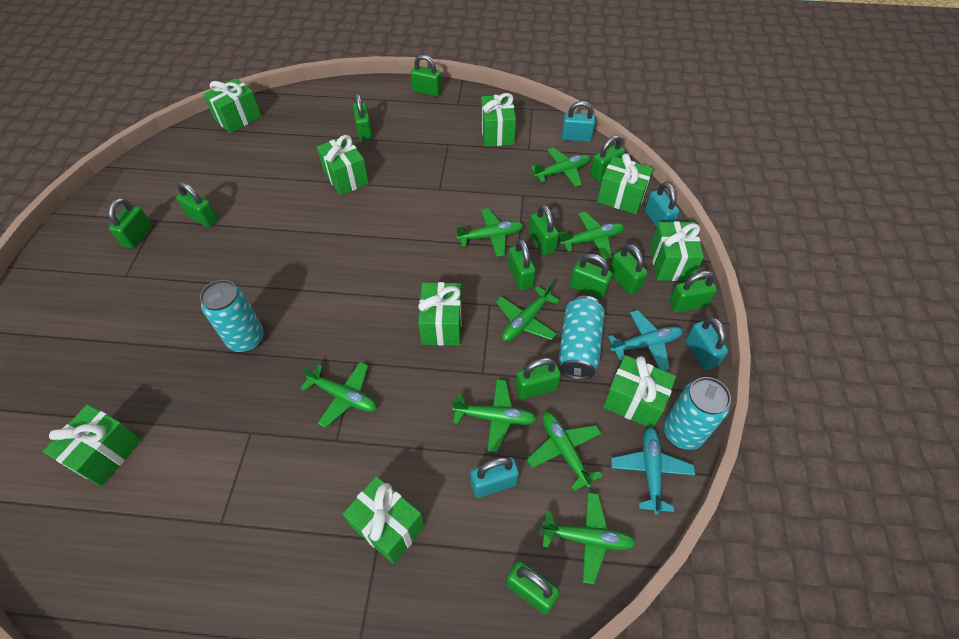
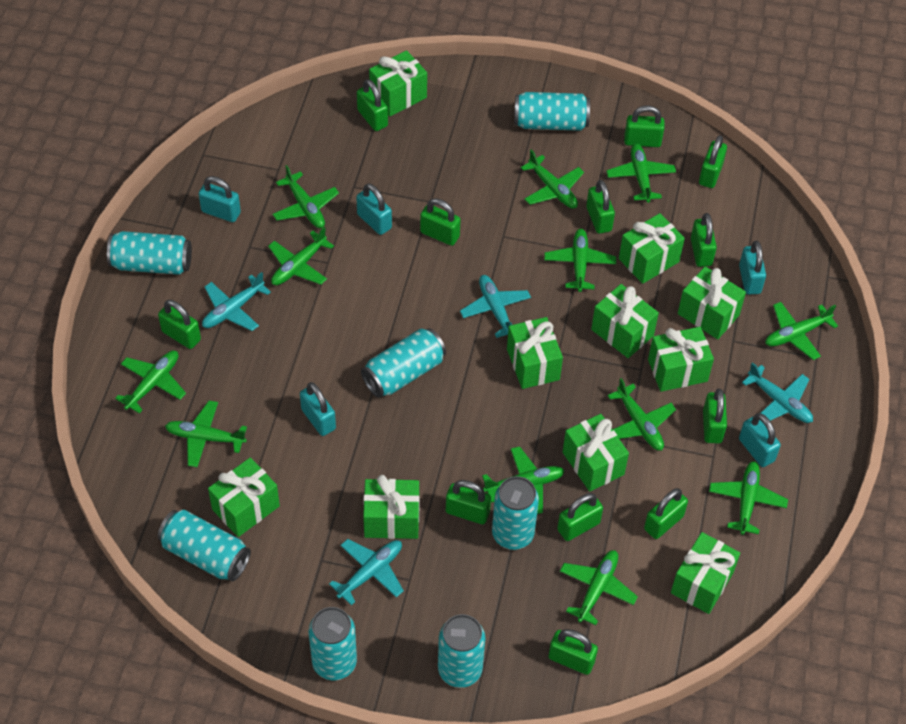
green gift: 9 -> 10
green plane: 8 -> 12
turquoise can: 3 -> 7
turquoise padlock: 4 -> 5
turquoise plane: 2 -> 4

